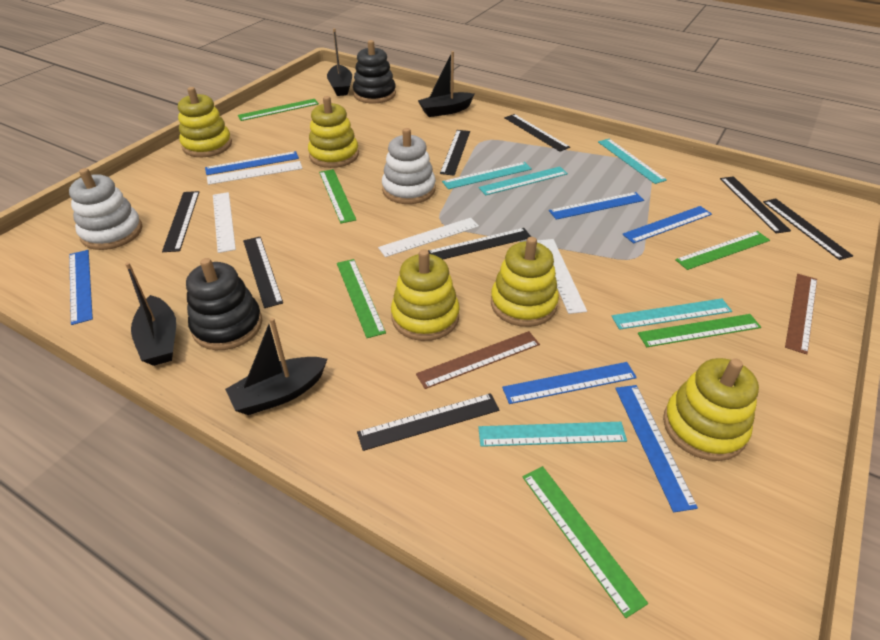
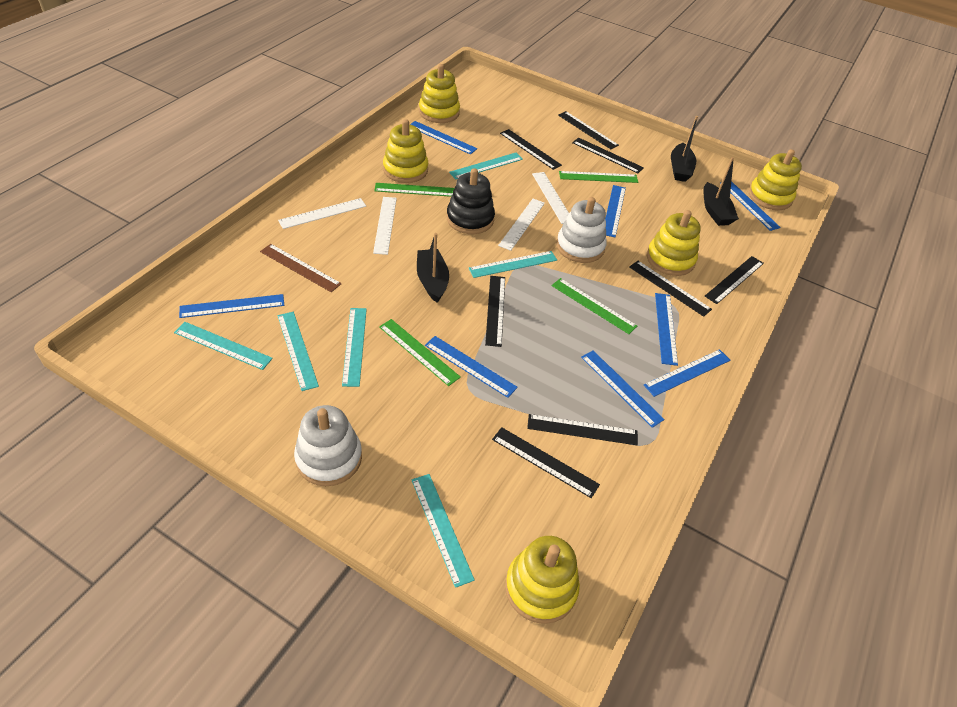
black boat: 4 -> 3
black stacking toy: 2 -> 1
blue ruler: 6 -> 8
brown ruler: 2 -> 1
green ruler: 6 -> 4
turquoise ruler: 5 -> 6

